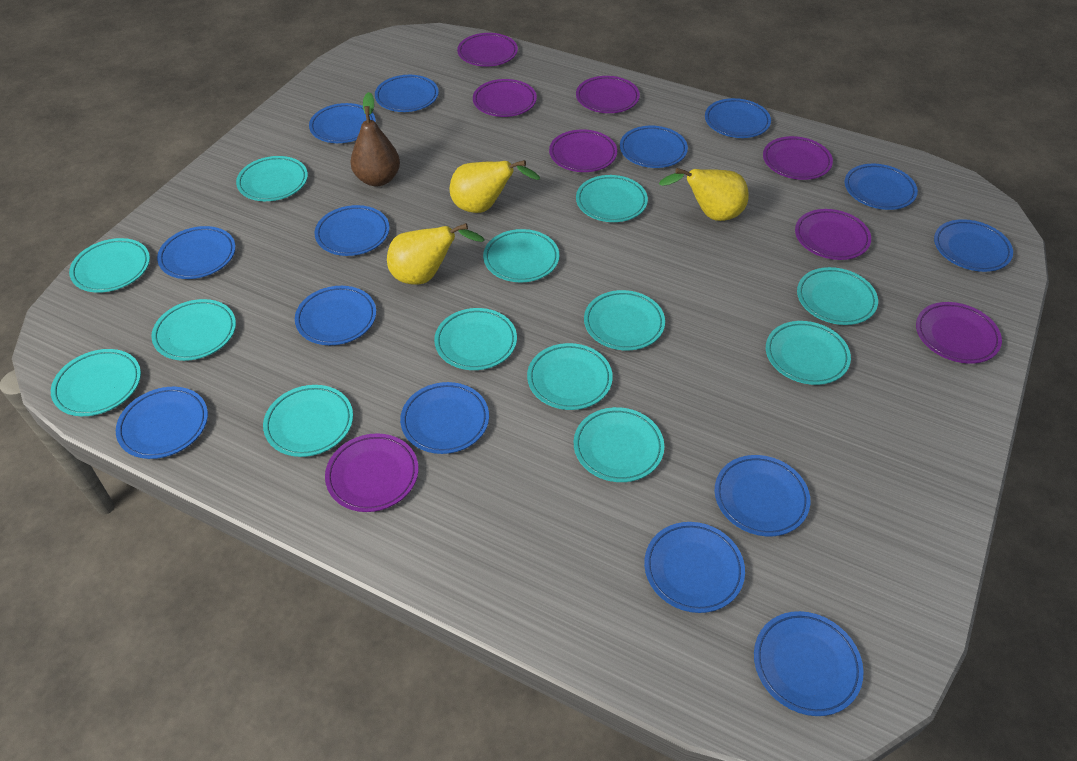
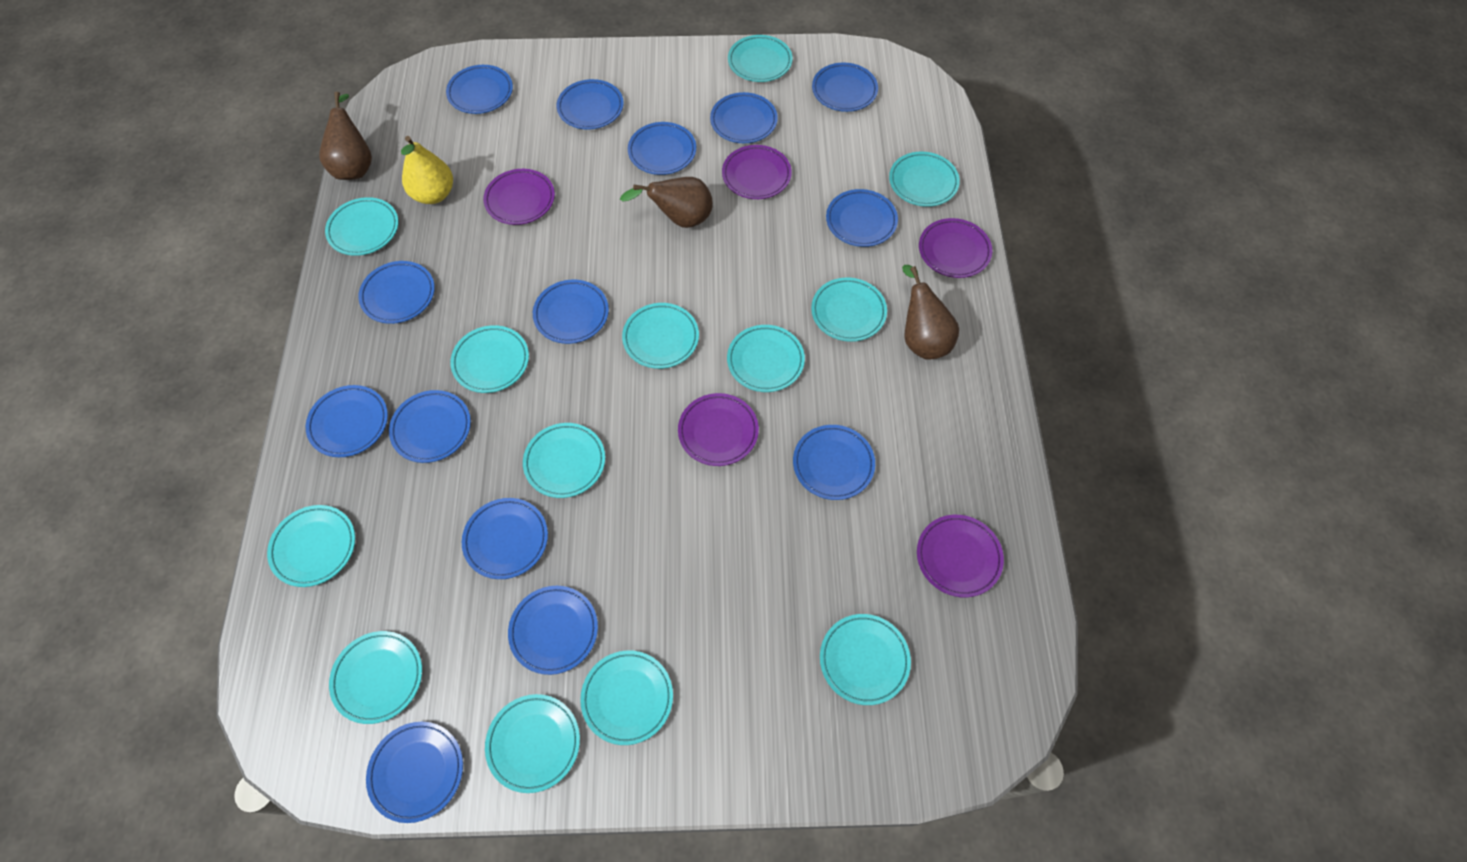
brown pear: 1 -> 3
purple plate: 8 -> 5
yellow pear: 3 -> 1

